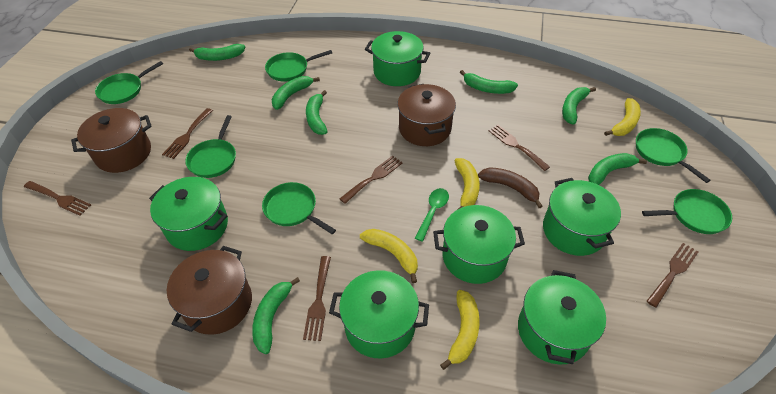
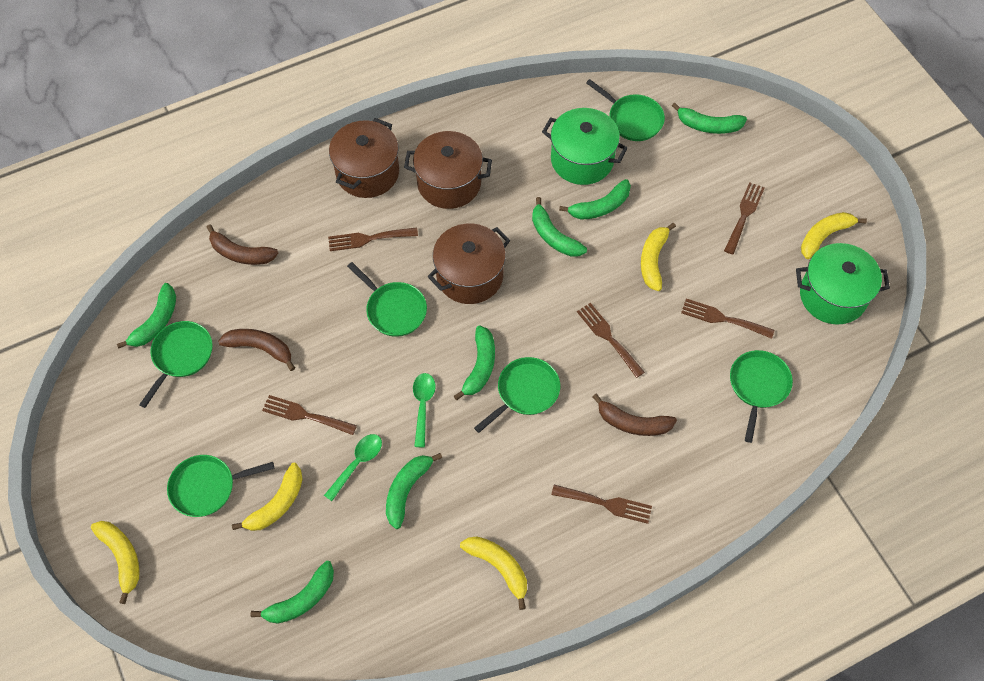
brown banana: 1 -> 3
green pot: 6 -> 2
green spoon: 1 -> 2
yellow banana: 4 -> 5

